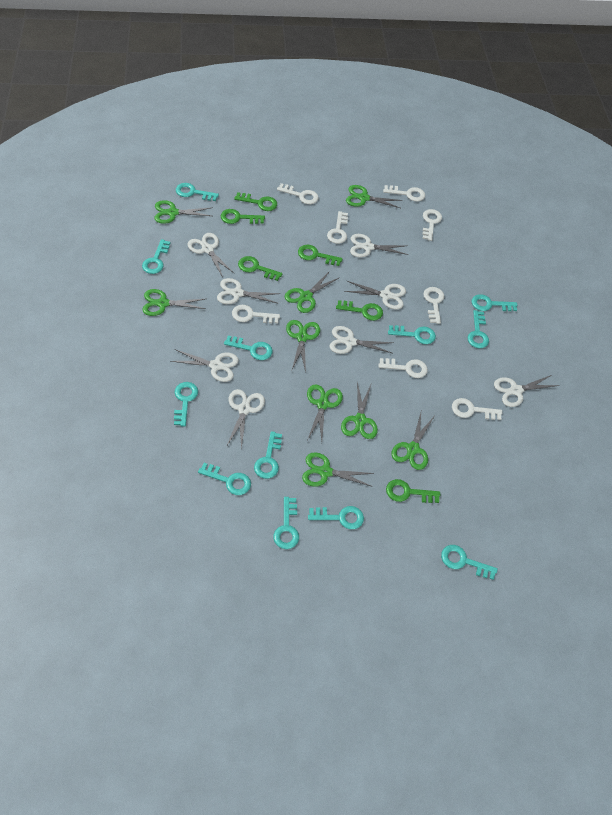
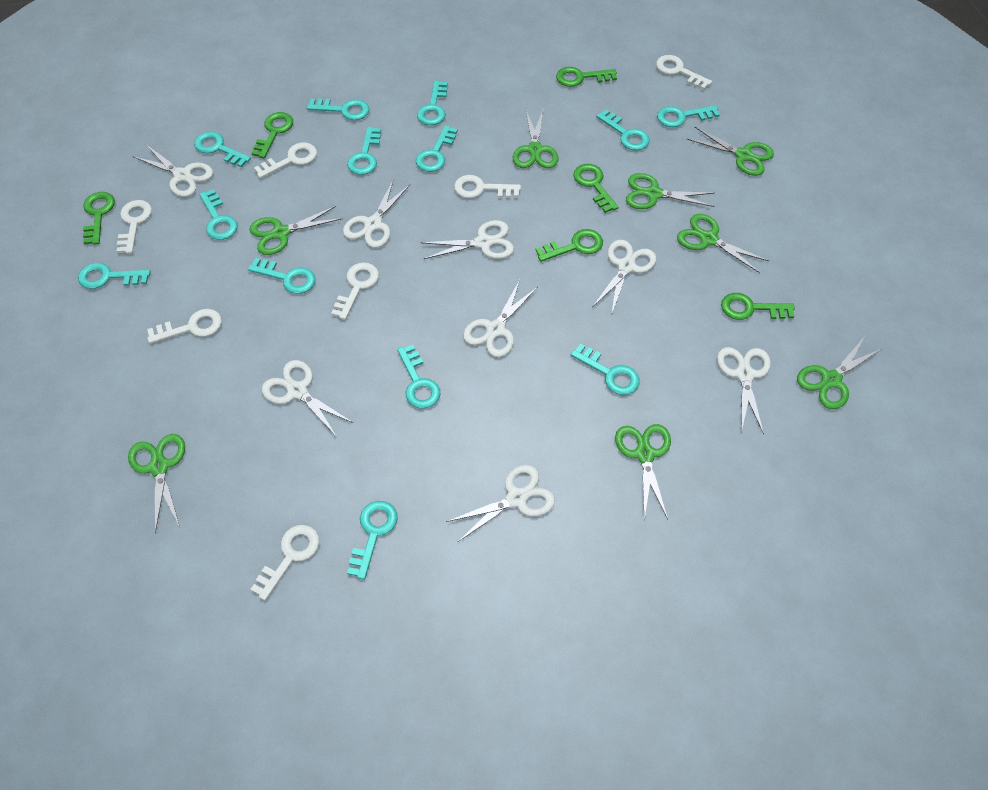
green scissors: 9 -> 8
turquoise key: 12 -> 13
white key: 8 -> 7

